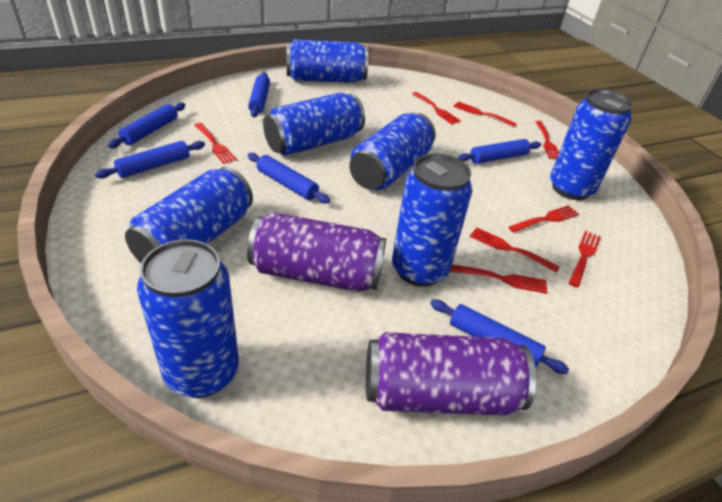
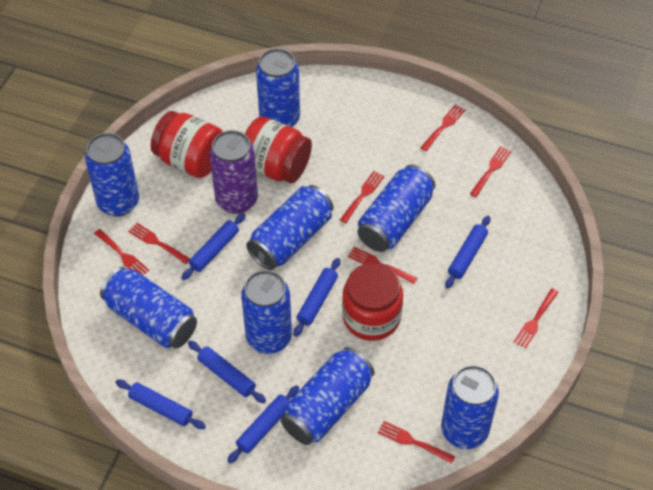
blue can: 7 -> 8
purple can: 2 -> 1
red jar: 0 -> 3

